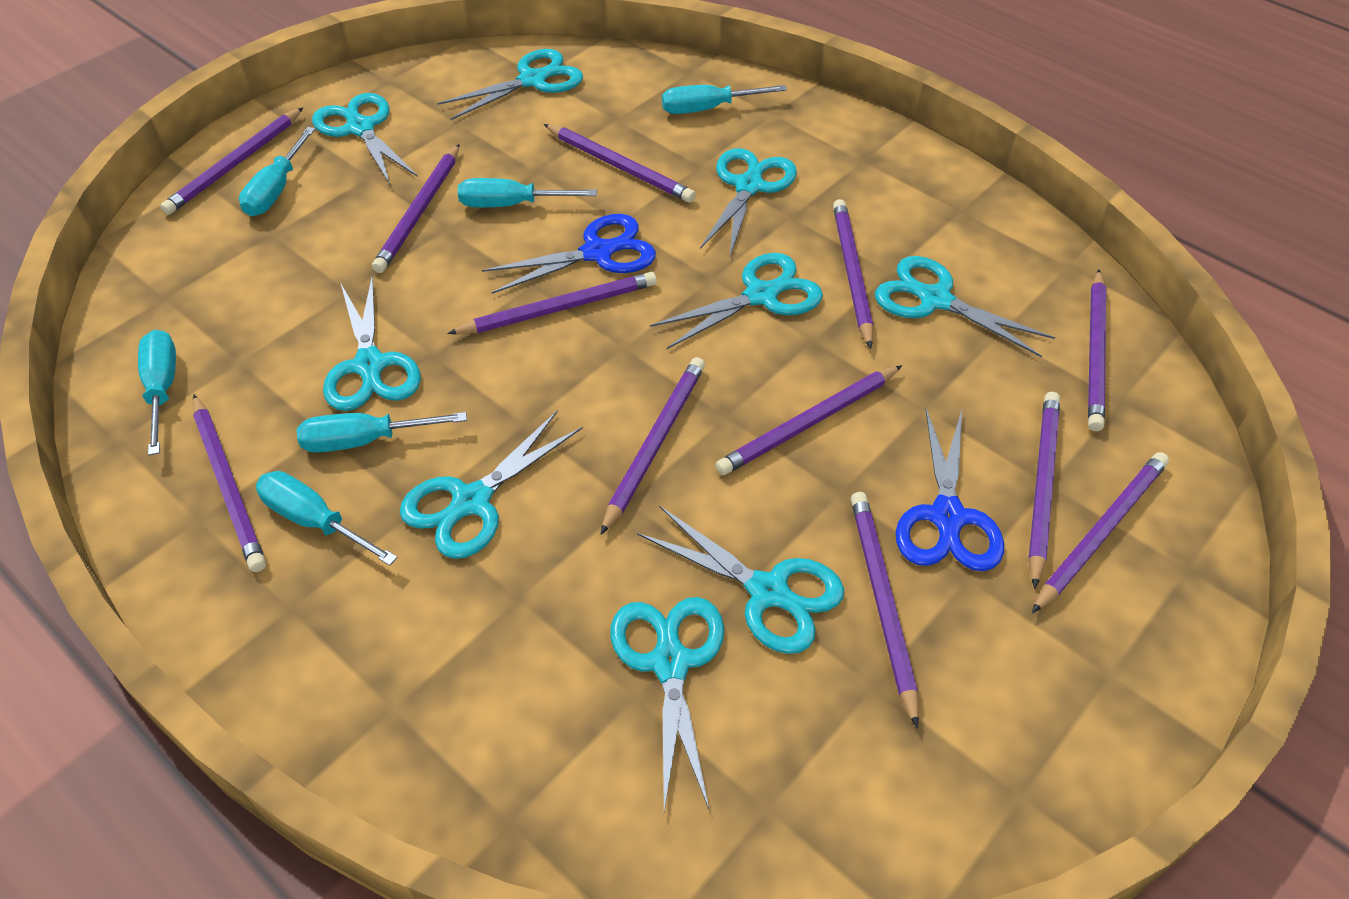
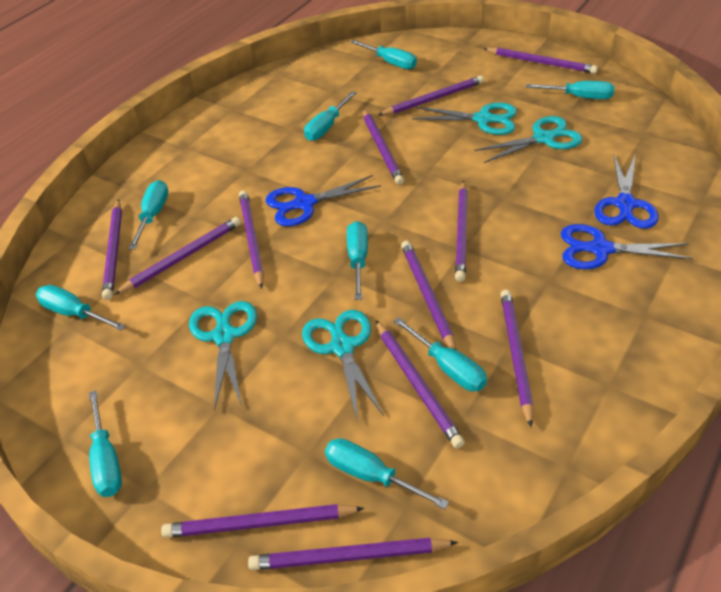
blue scissors: 2 -> 3
turquoise scissors: 9 -> 4
turquoise screwdriver: 6 -> 9

